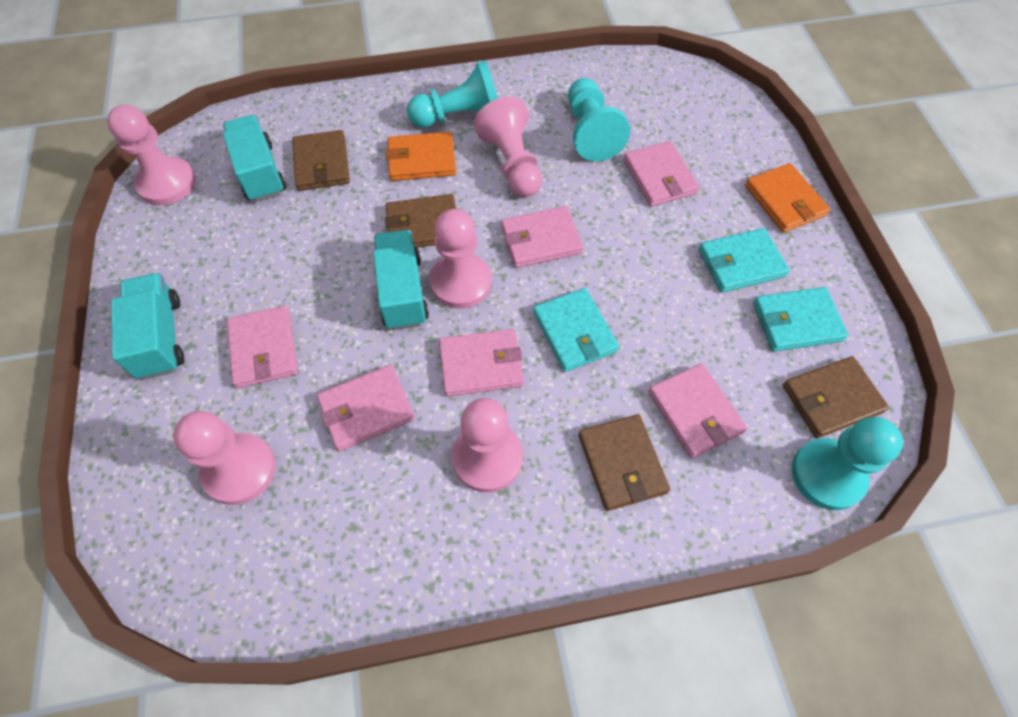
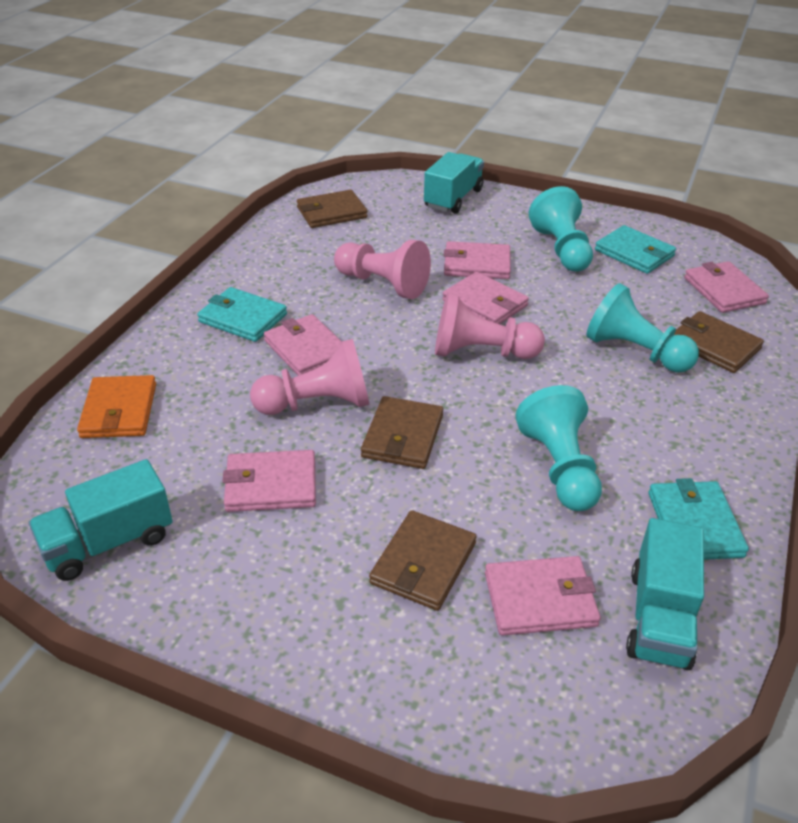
orange wallet: 2 -> 1
pink pawn: 5 -> 3

